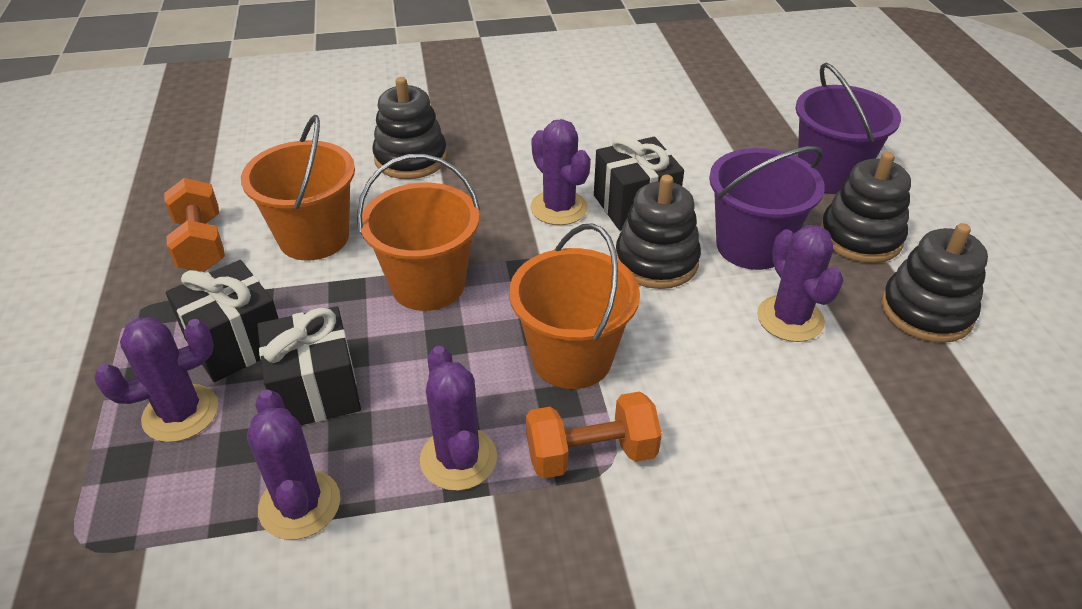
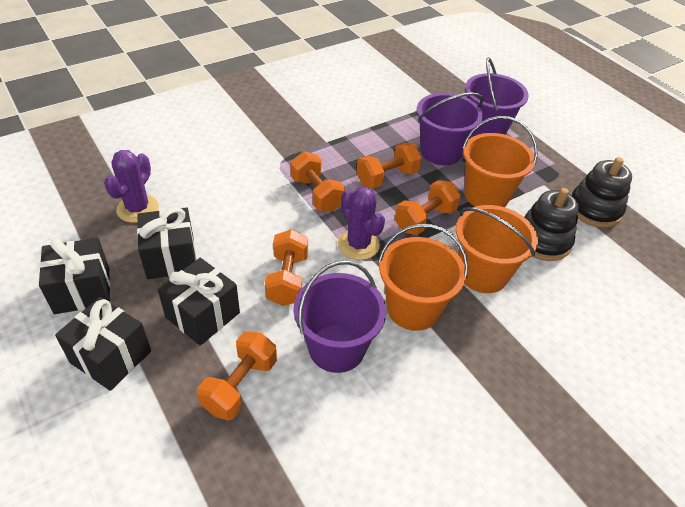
black gift: 3 -> 4
black stacking toy: 4 -> 2
orange dumbbell: 2 -> 5
purple bucket: 2 -> 3
purple cactus: 5 -> 2

